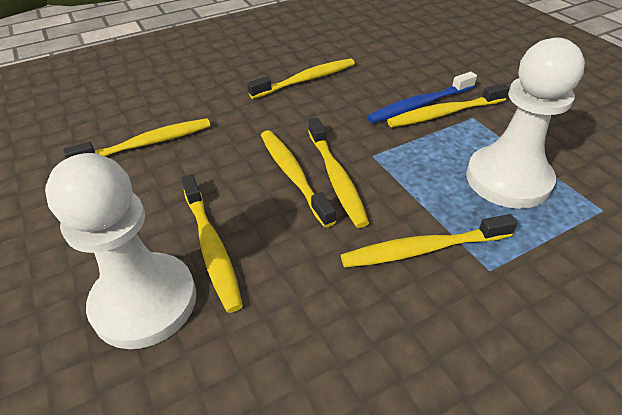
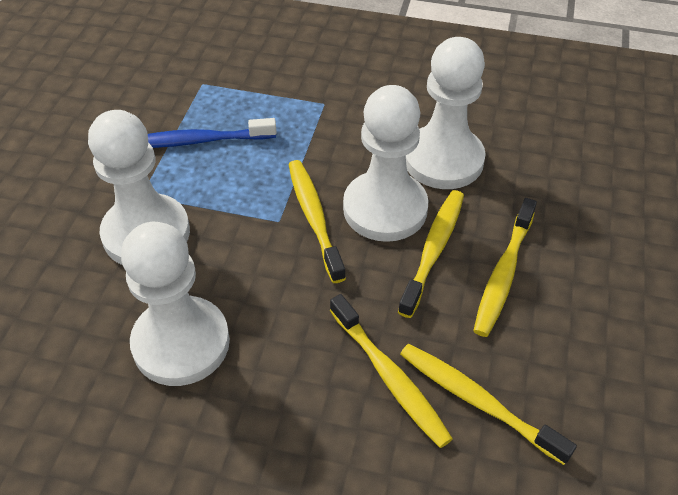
white pawn: 2 -> 4
yellow toothbrush: 7 -> 5

